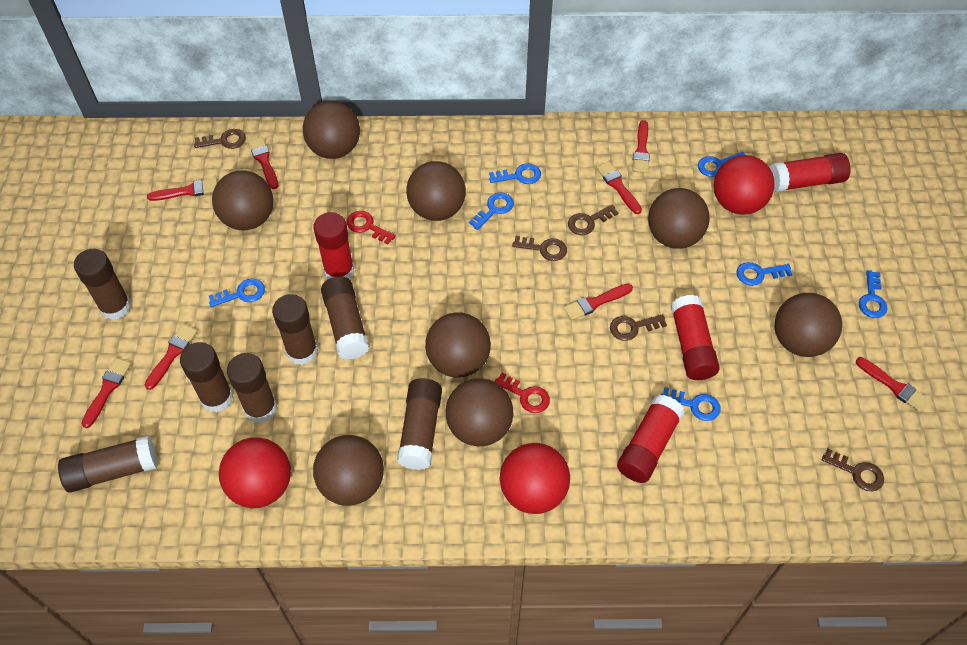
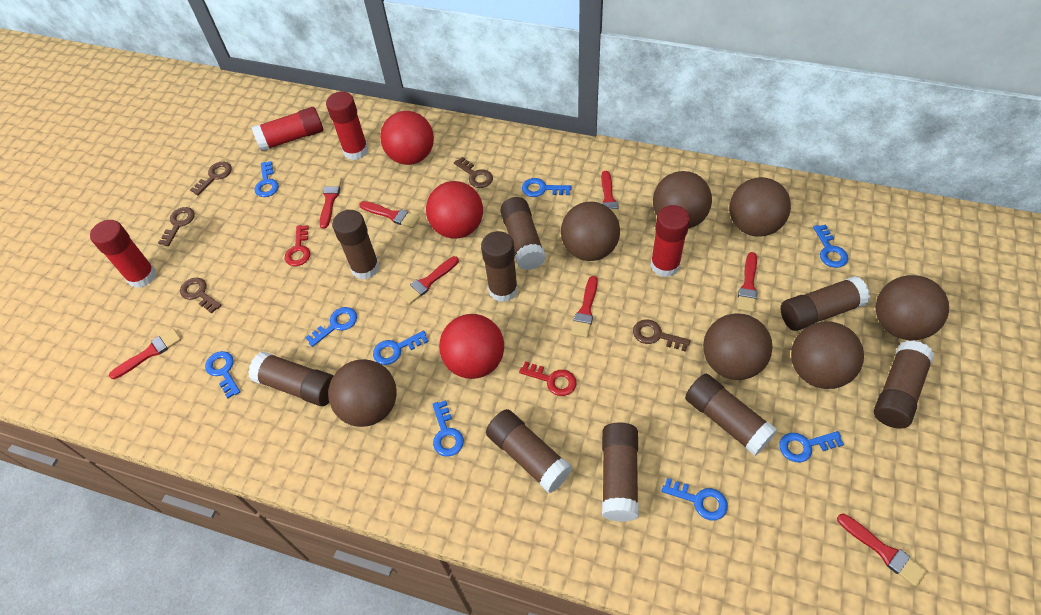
blue key: 7 -> 9
brown ball: 8 -> 7
brown glue stick: 7 -> 9

